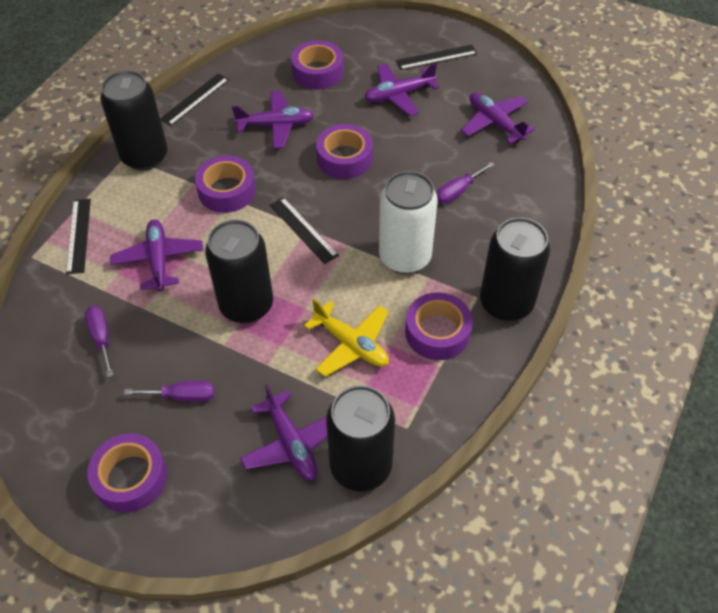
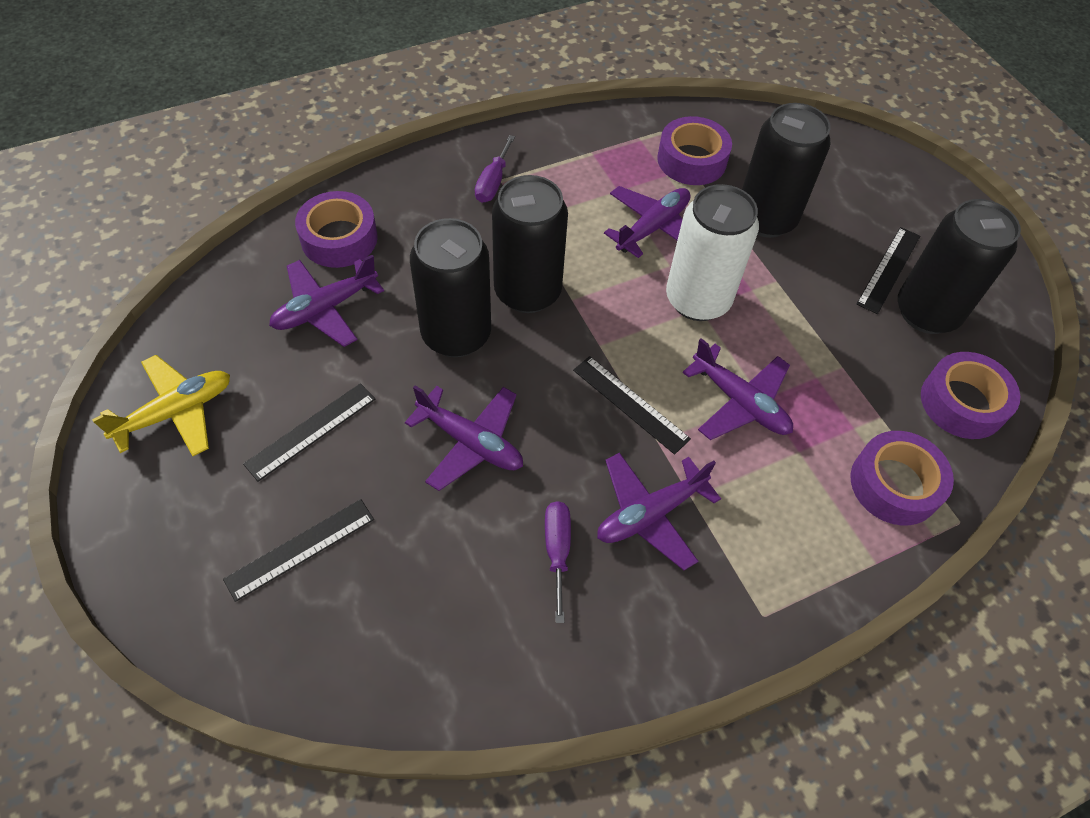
purple screwdriver: 3 -> 2
purple tape: 5 -> 4

